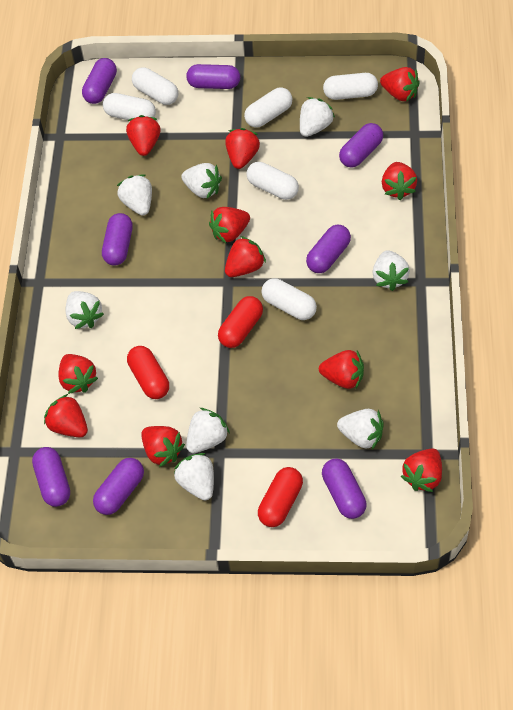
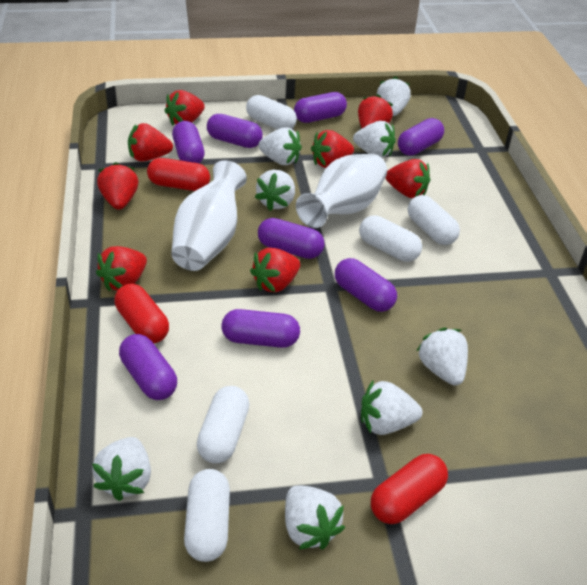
red strawberry: 11 -> 8
white capsule: 6 -> 5
white vase: 0 -> 2

